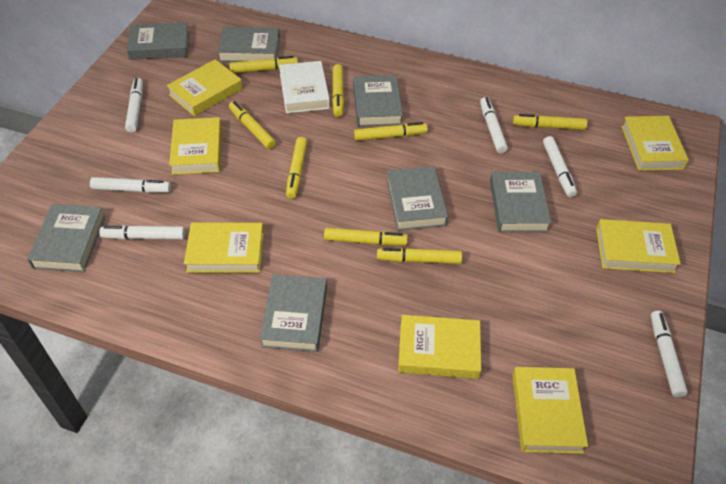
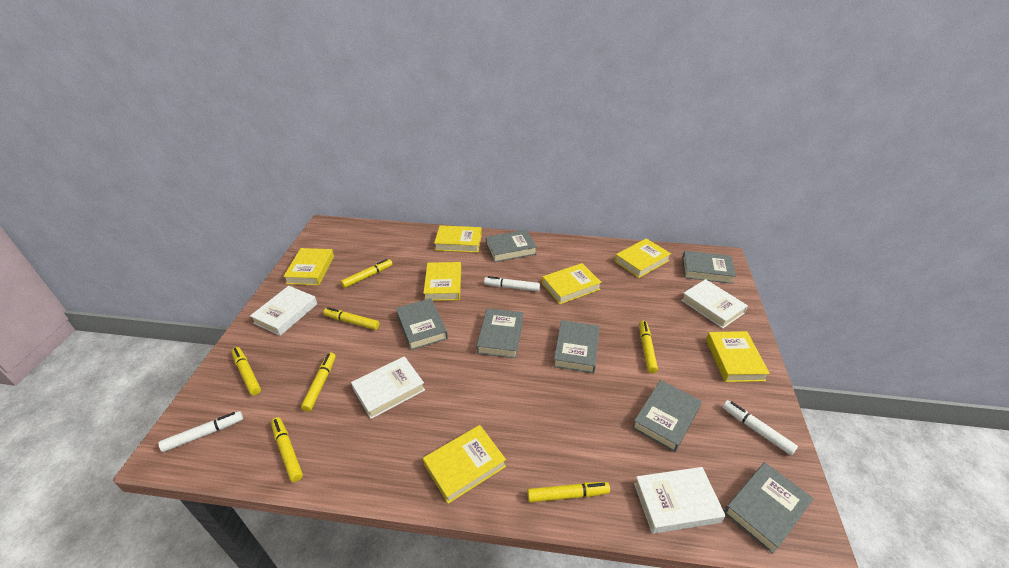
white book: 1 -> 4
white marker: 6 -> 3
yellow marker: 8 -> 7

